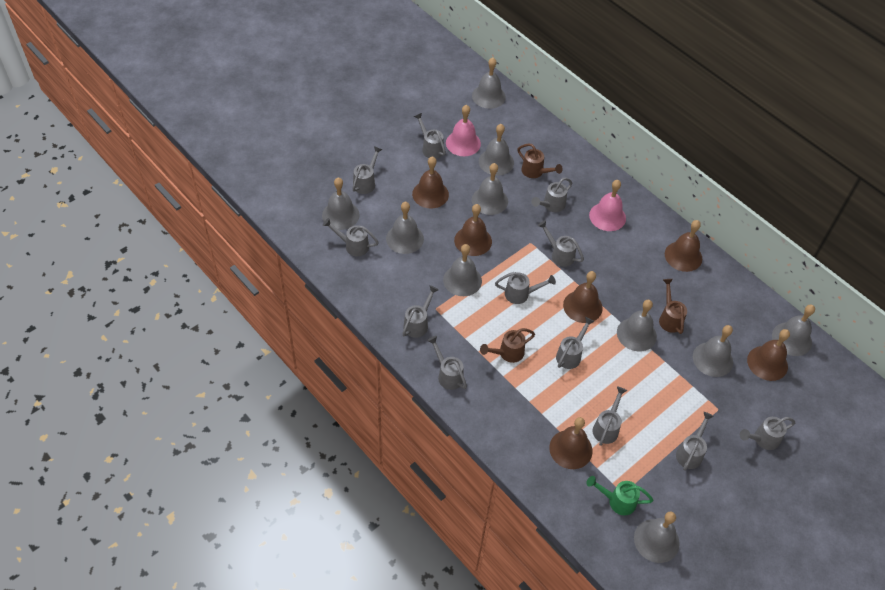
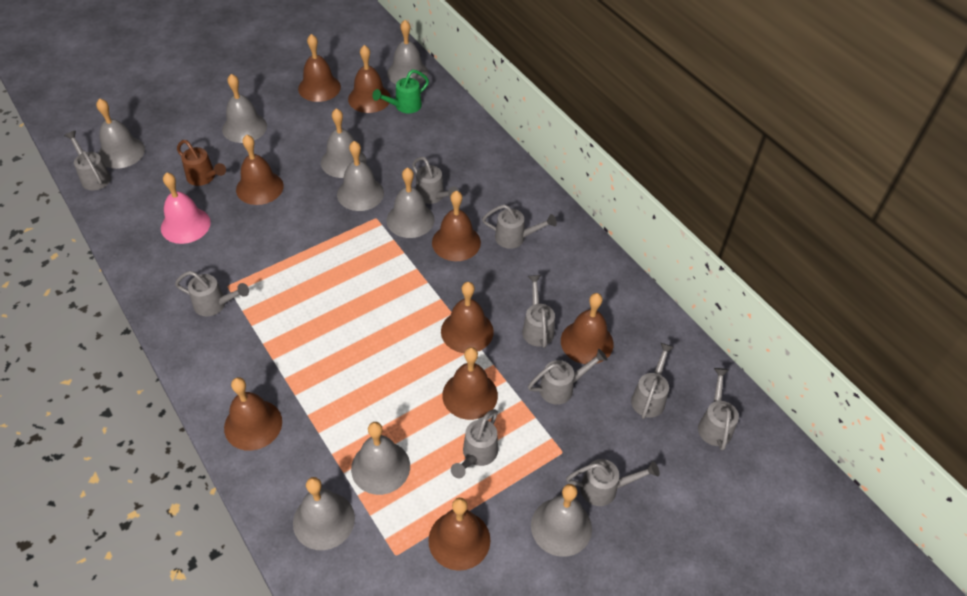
brown bell: 6 -> 9
brown watering can: 3 -> 1
grey bell: 10 -> 9
grey watering can: 12 -> 10
pink bell: 2 -> 1

